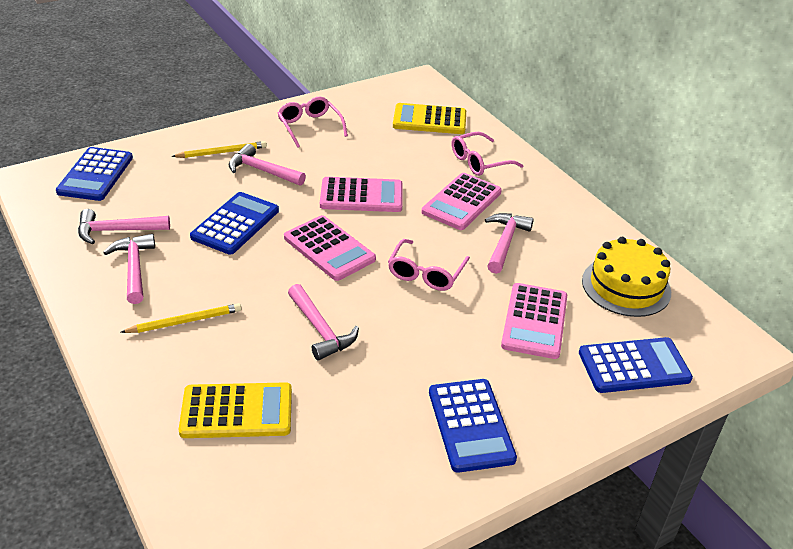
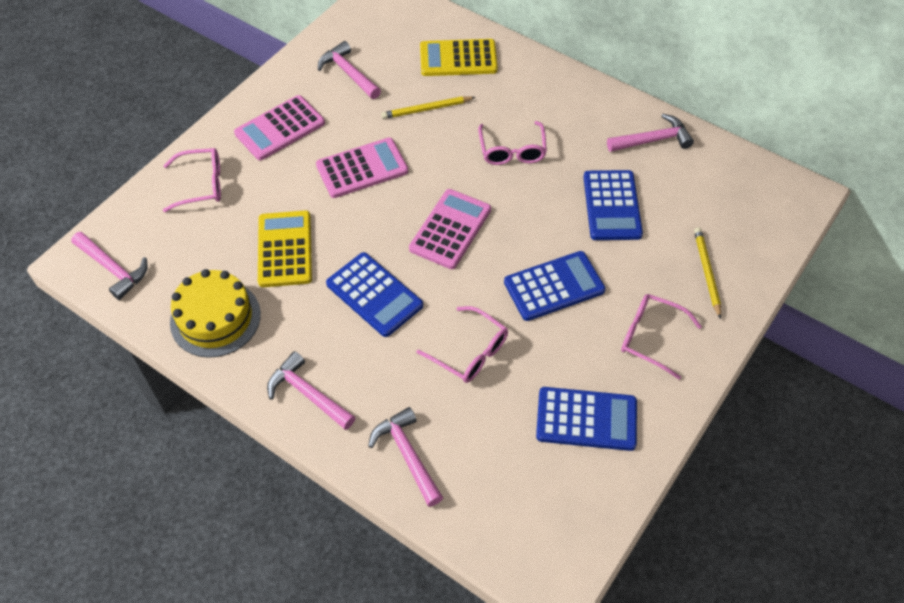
pink calculator: 4 -> 3
pink glasses: 3 -> 4

